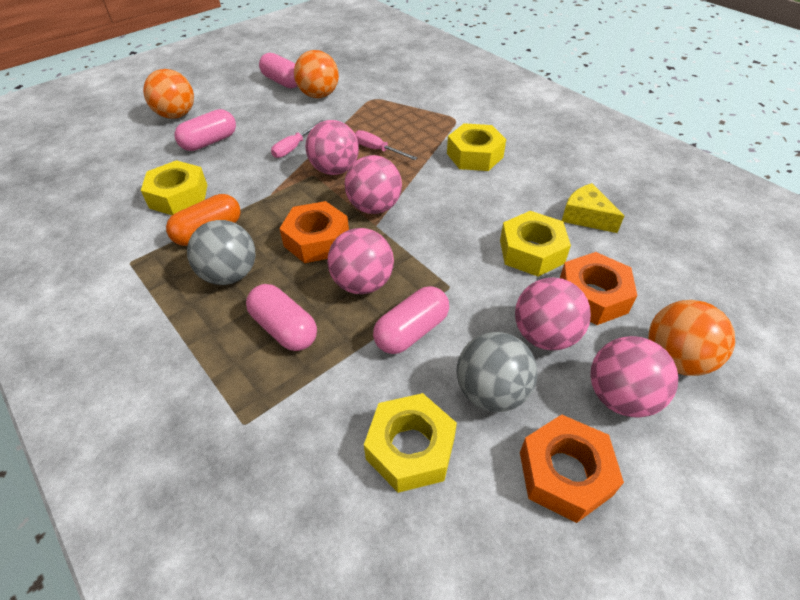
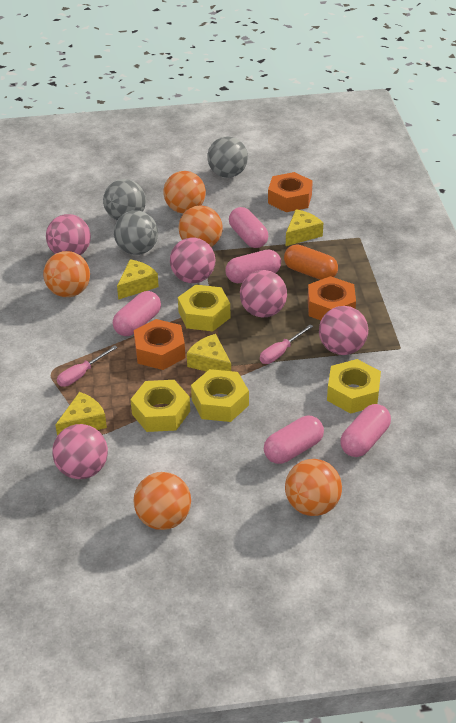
grey ball: 2 -> 3
orange ball: 3 -> 5
pink capsule: 4 -> 5
yellow cheese: 1 -> 4

